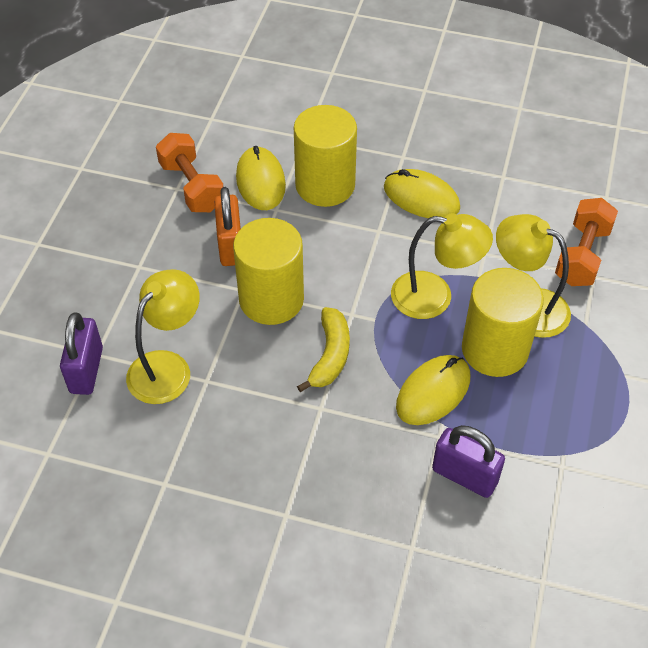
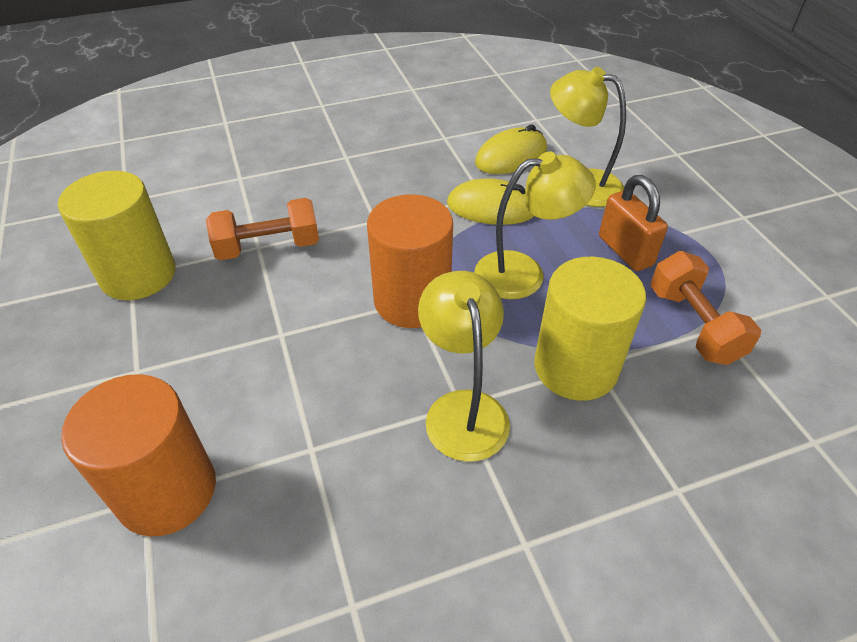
orange cylinder: 0 -> 2
purple padlock: 2 -> 0
yellow banana: 1 -> 0
yellow cylinder: 3 -> 2
yellow mouse: 3 -> 2

